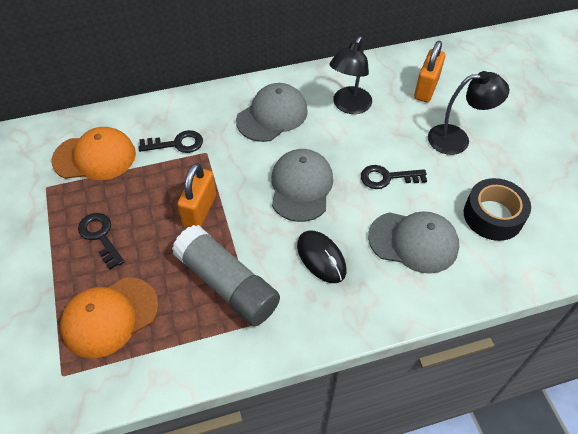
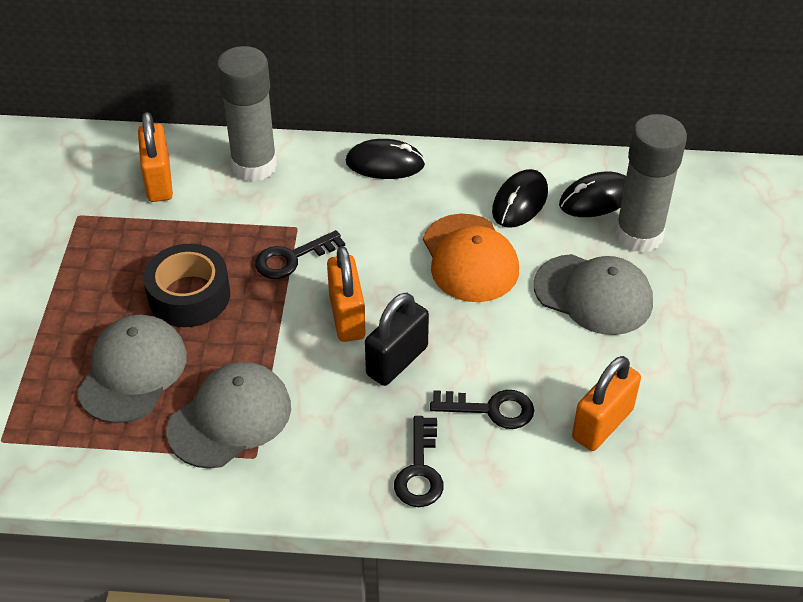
black lamp: 2 -> 0
black mouse: 1 -> 3
black padlock: 0 -> 1
grey glue stick: 1 -> 2
orange cap: 2 -> 1
orange padlock: 2 -> 3

